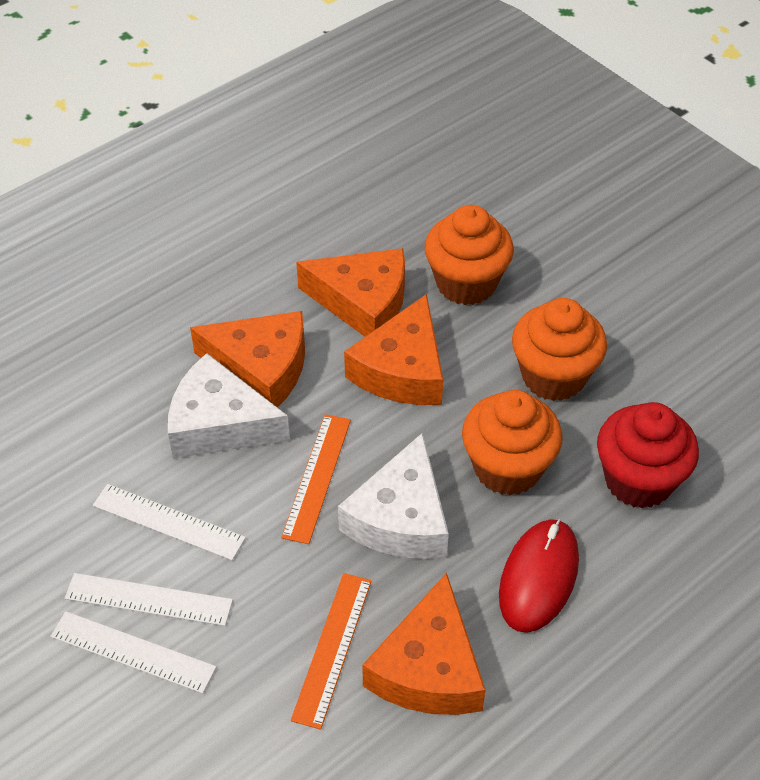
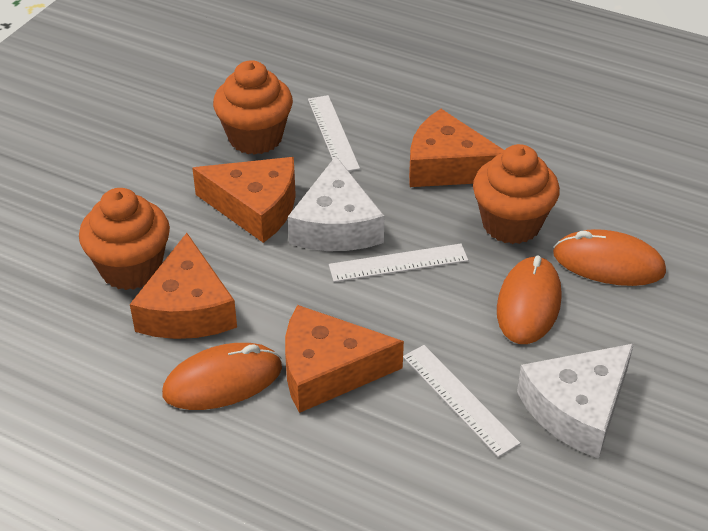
orange mouse: 0 -> 3
orange ruler: 2 -> 0
red cupcake: 1 -> 0
red mouse: 1 -> 0

